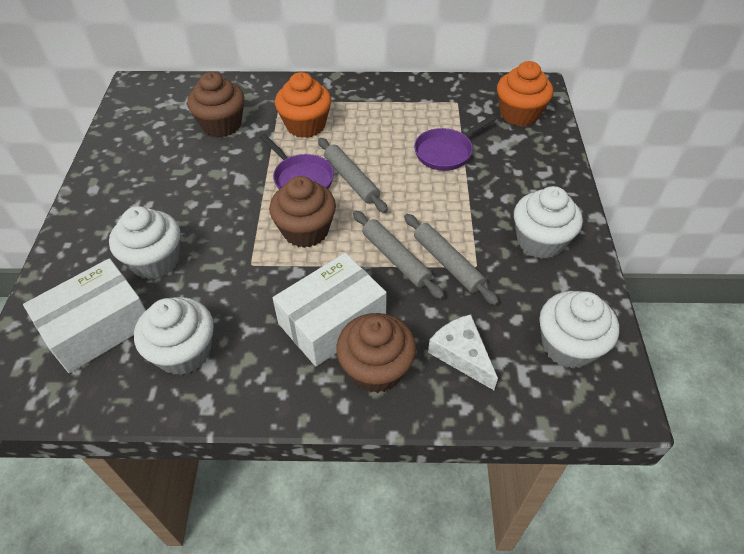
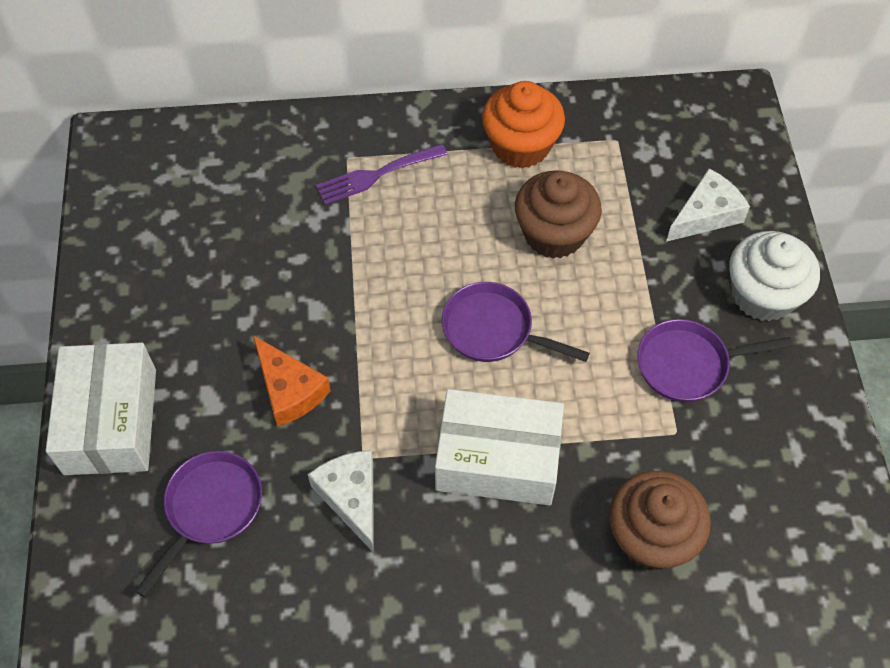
brown cupcake: 3 -> 2
grey rolling pin: 3 -> 0
orange cheese: 0 -> 1
orange cupcake: 2 -> 1
purple fork: 0 -> 1
purple pan: 2 -> 3
white cheese: 1 -> 2
white cupcake: 4 -> 1

